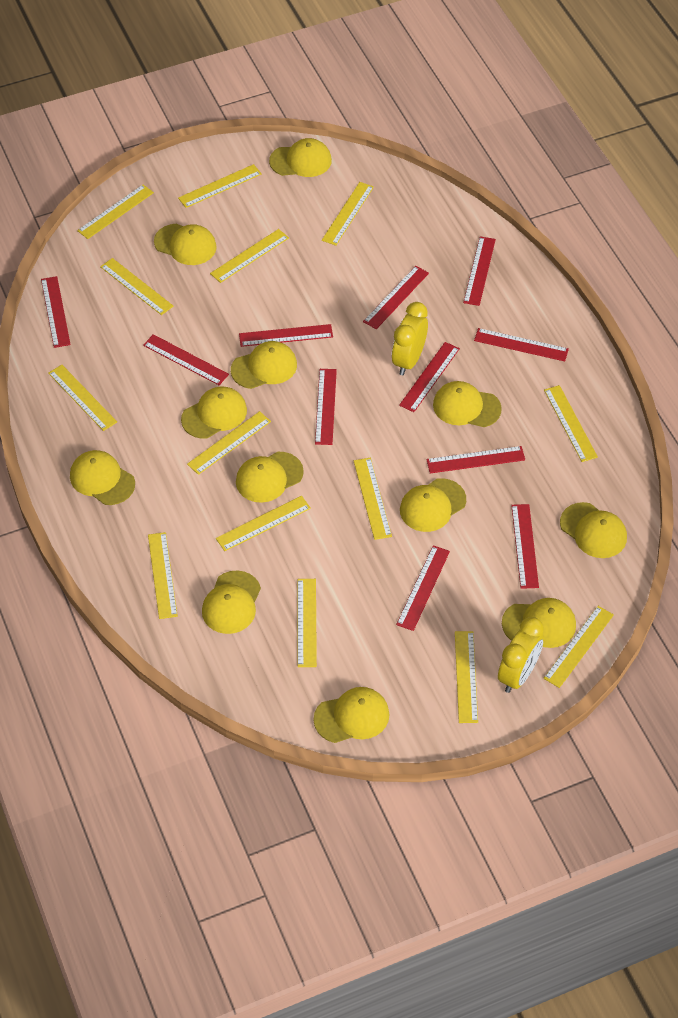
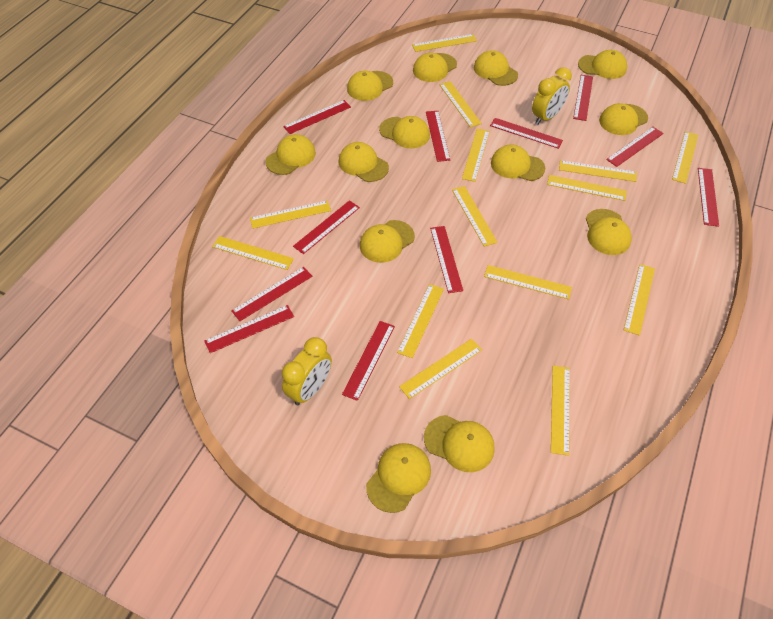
yellow cap: 12 -> 13

